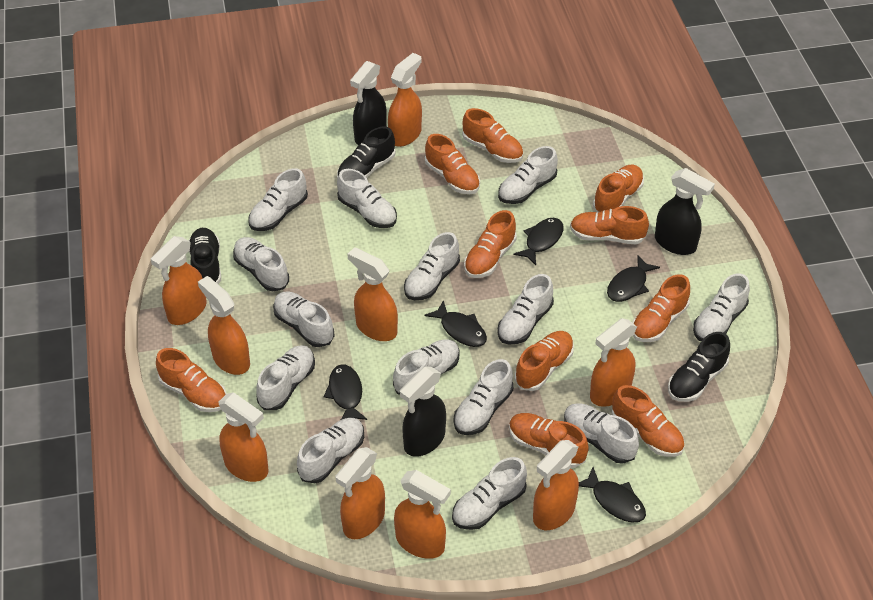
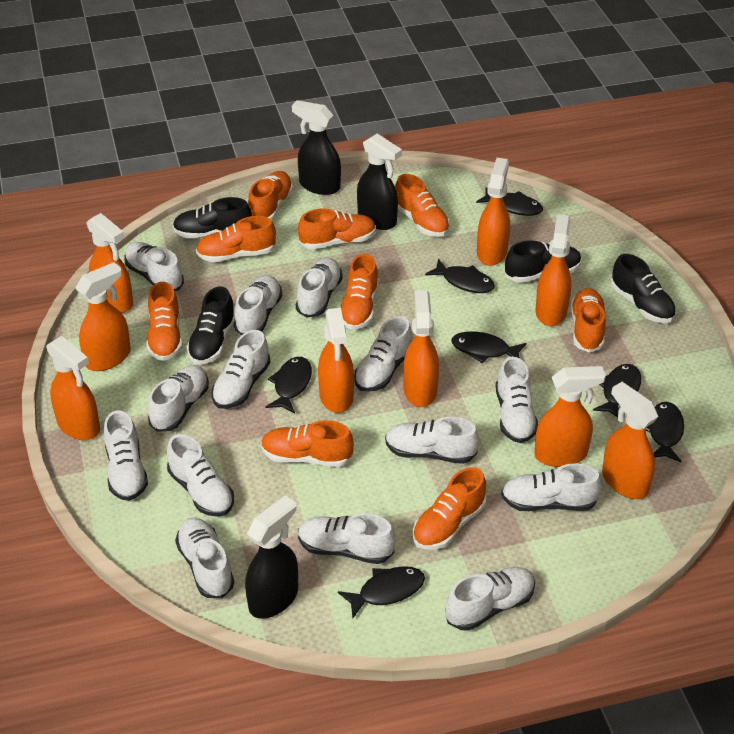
black fish: 5 -> 7
black shoe: 3 -> 4
orange shoe: 10 -> 9

